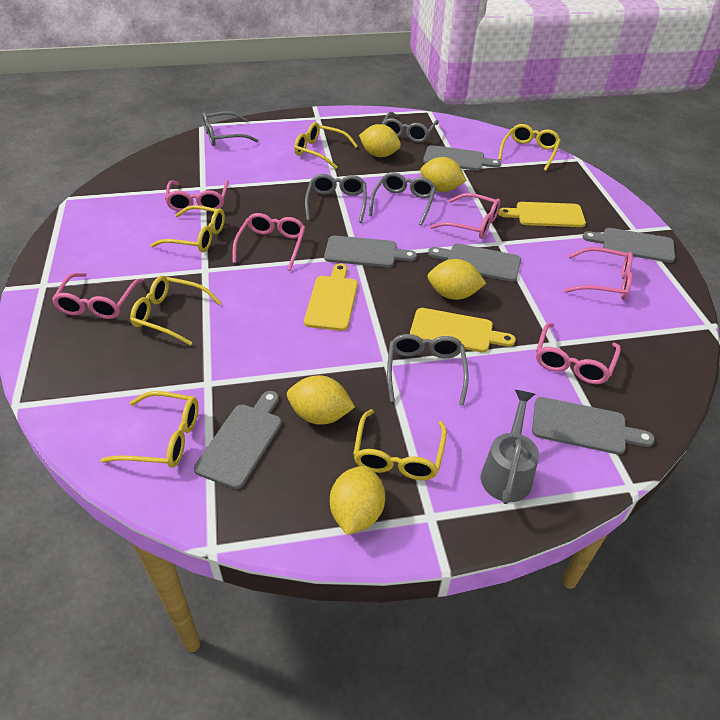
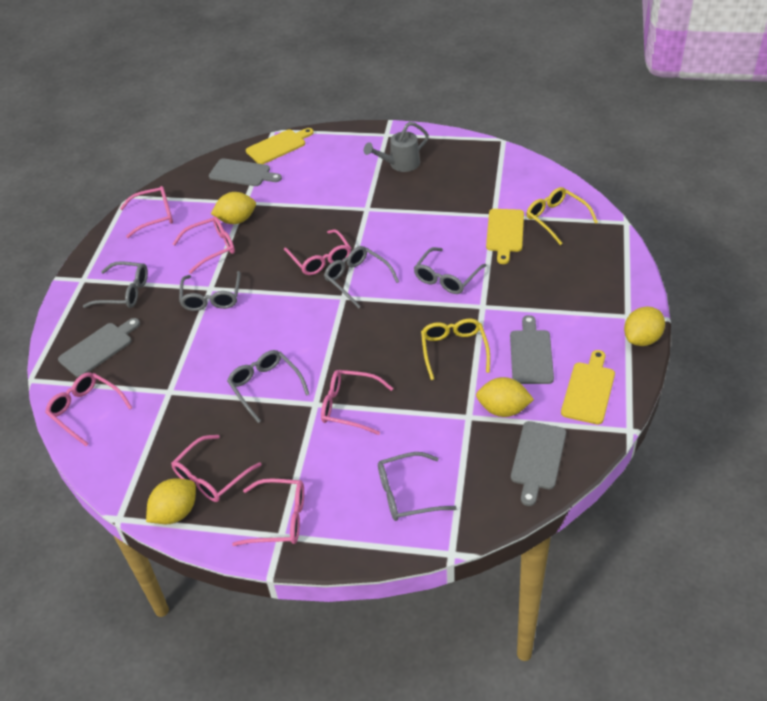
grey cutting board: 6 -> 4
grey glasses: 5 -> 6
pink glasses: 6 -> 7
yellow glasses: 6 -> 2
yellow lemon: 5 -> 4

